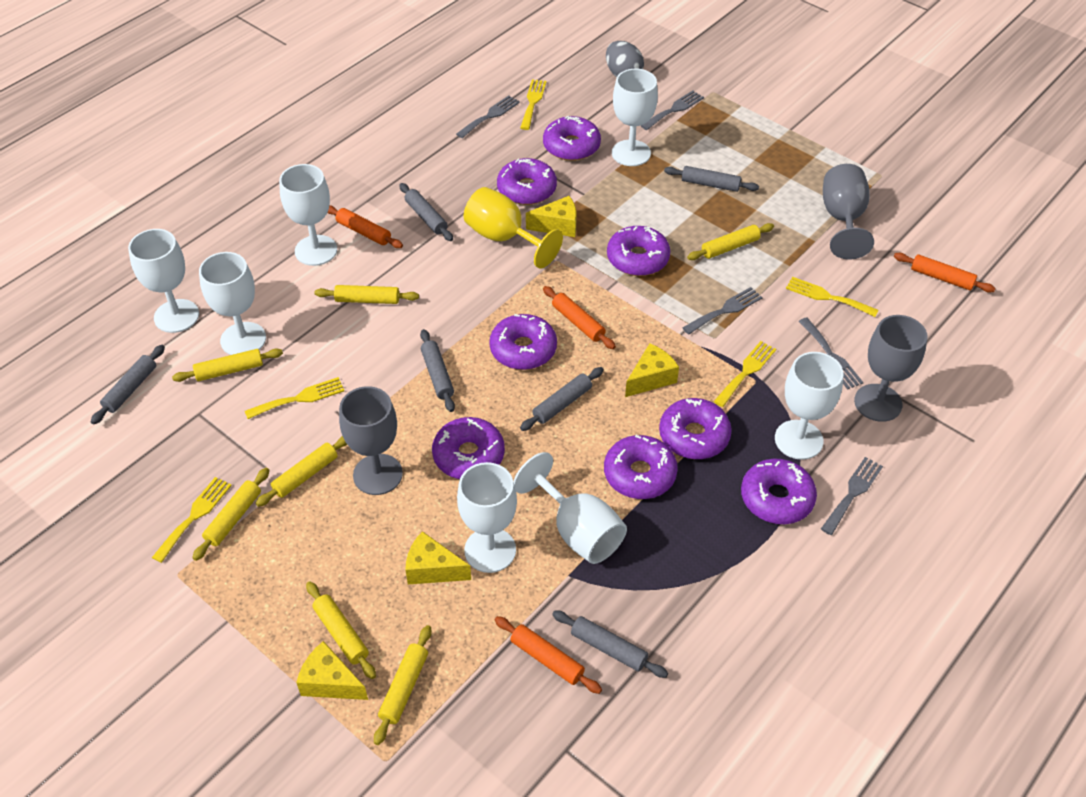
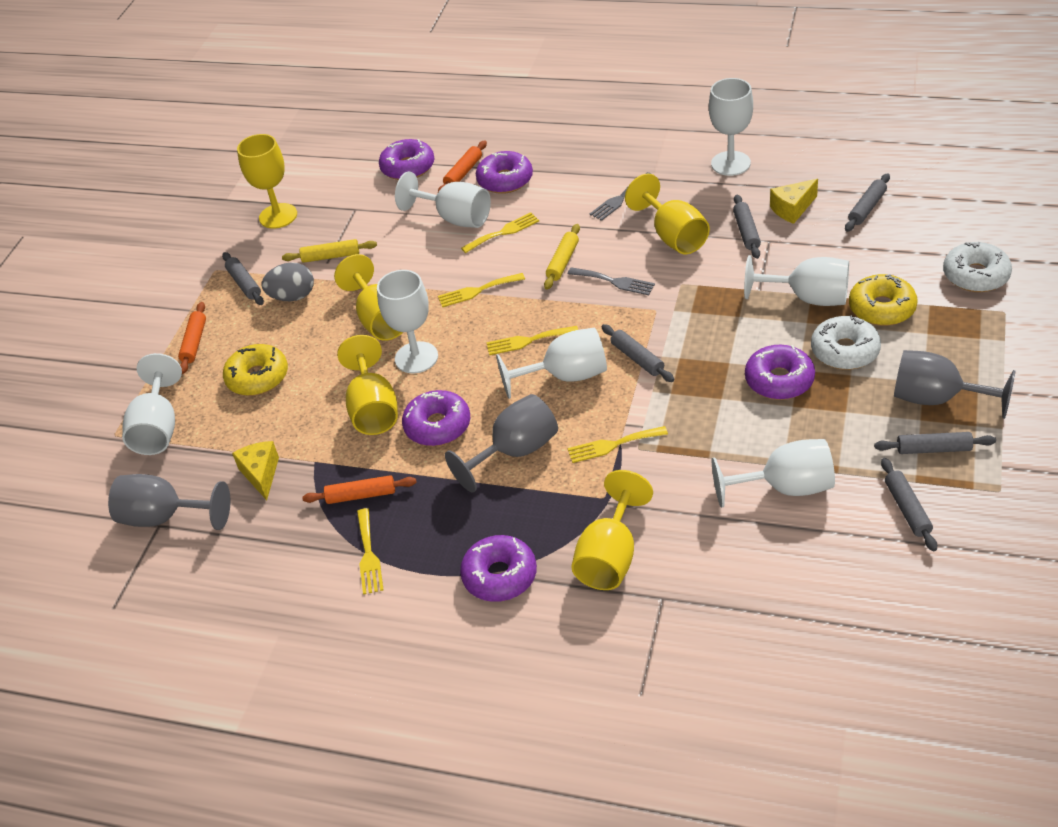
grey fork: 5 -> 2
orange rolling pin: 4 -> 3
purple donut: 8 -> 5
white donut: 0 -> 2
yellow cheese: 4 -> 2
yellow donut: 0 -> 2
yellow goblet: 1 -> 5
yellow rolling pin: 7 -> 2

